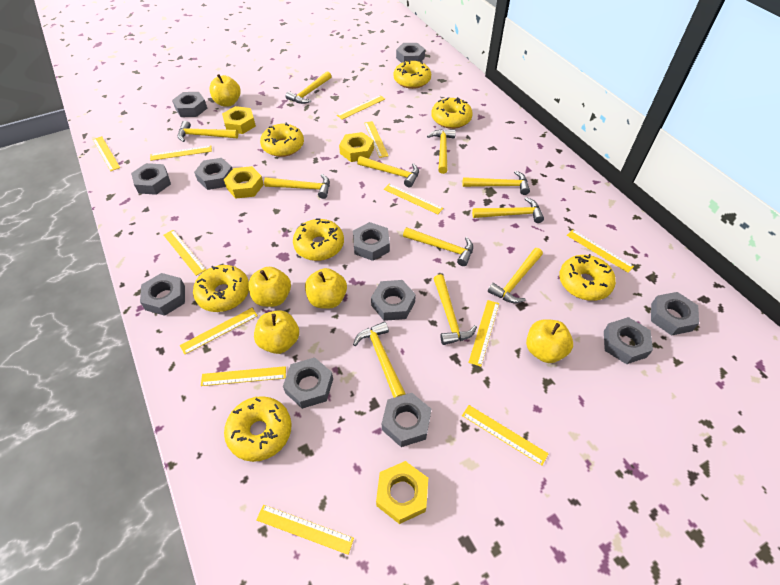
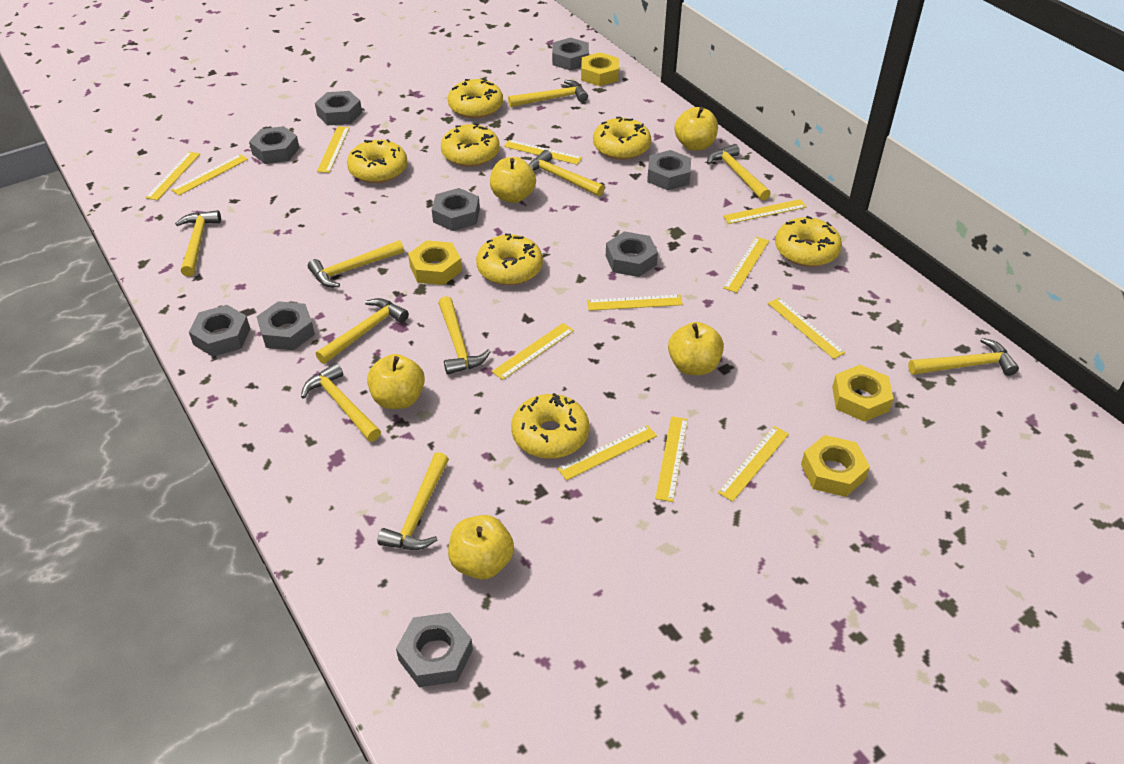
grey nut: 11 -> 9
yellow hammer: 11 -> 10

